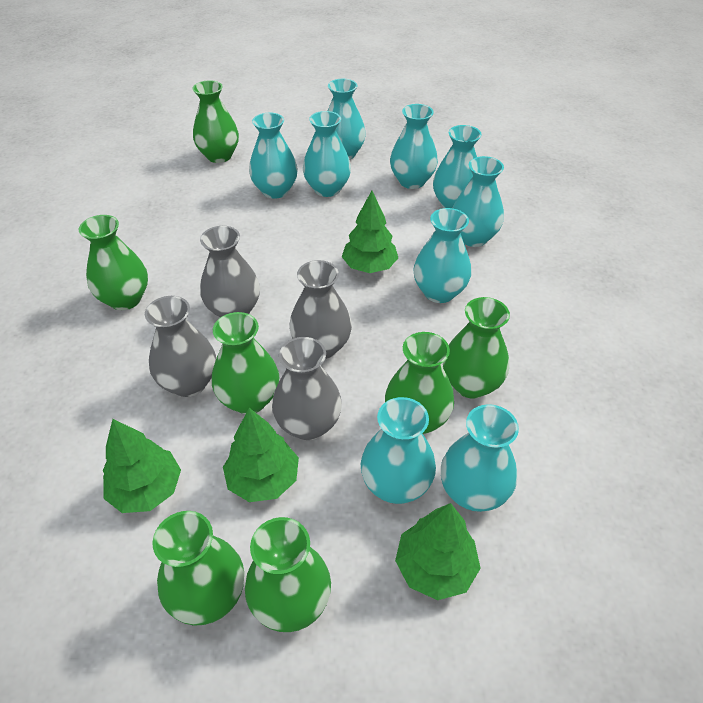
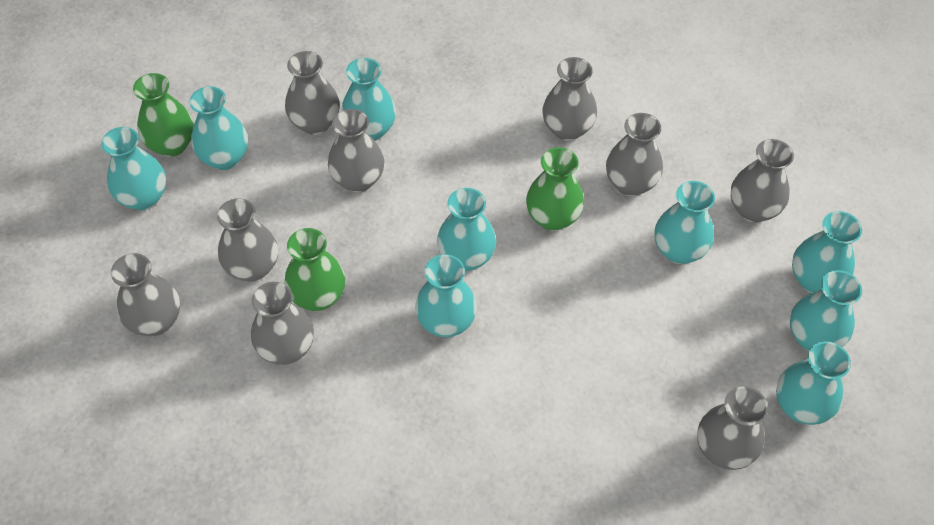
green tree: 4 -> 0
green vase: 7 -> 3
grey vase: 4 -> 9

